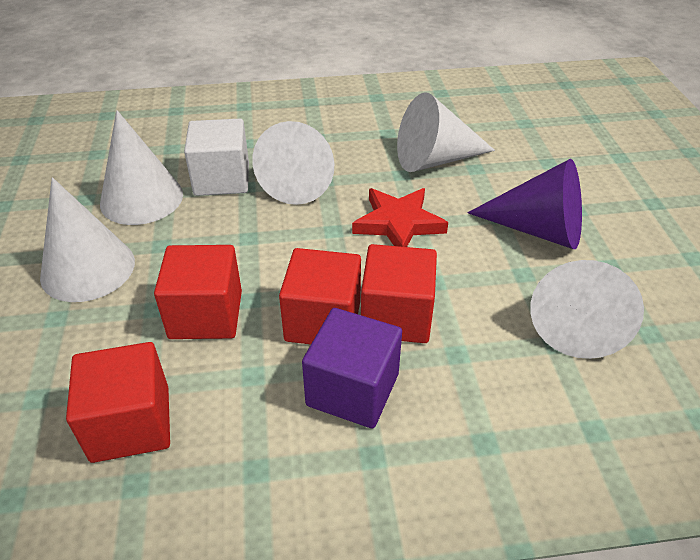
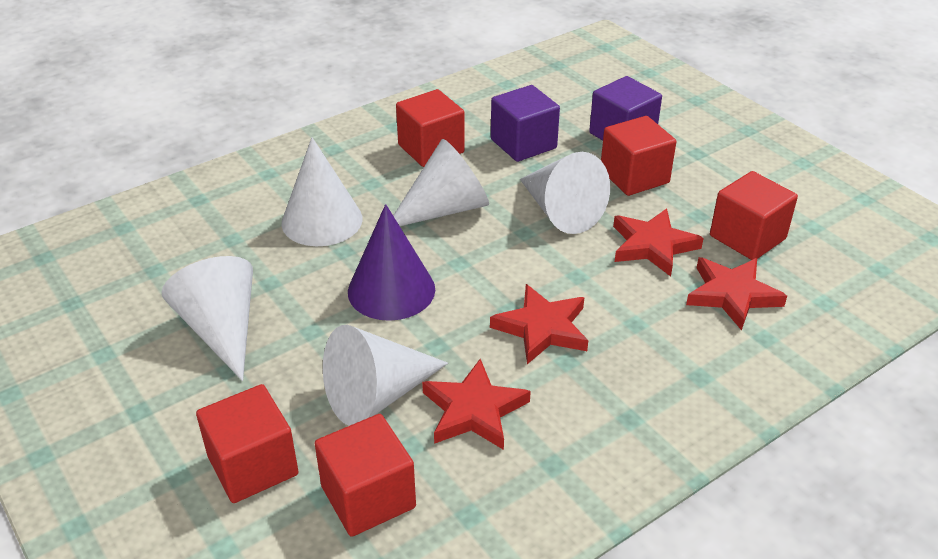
purple cube: 1 -> 2
red cube: 4 -> 5
red star: 1 -> 4
white cube: 1 -> 0

